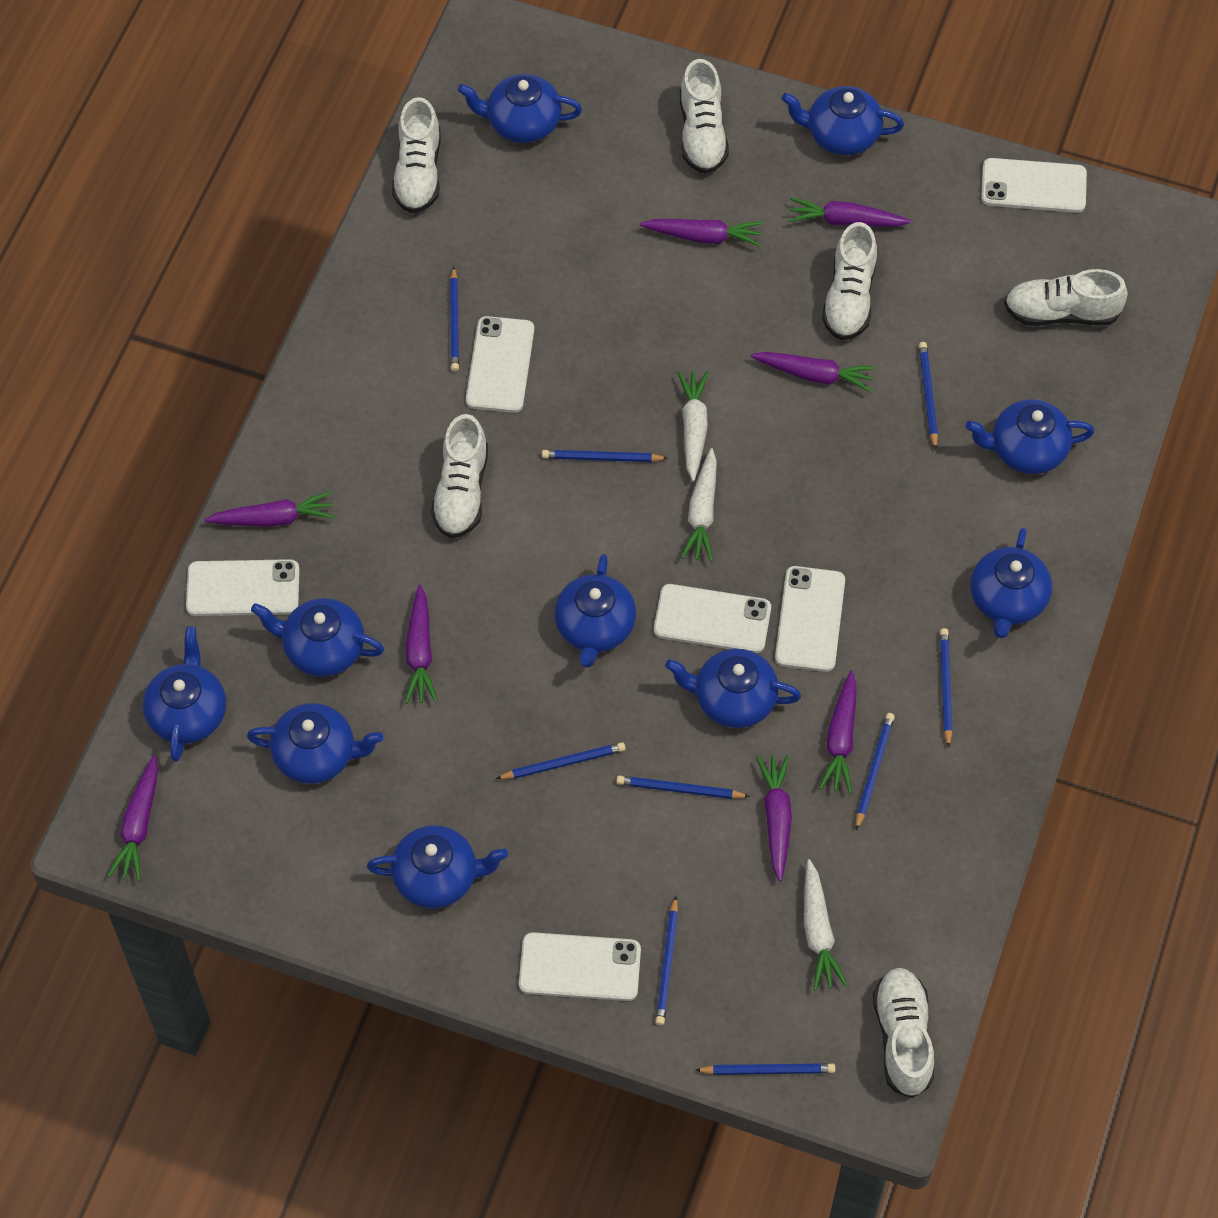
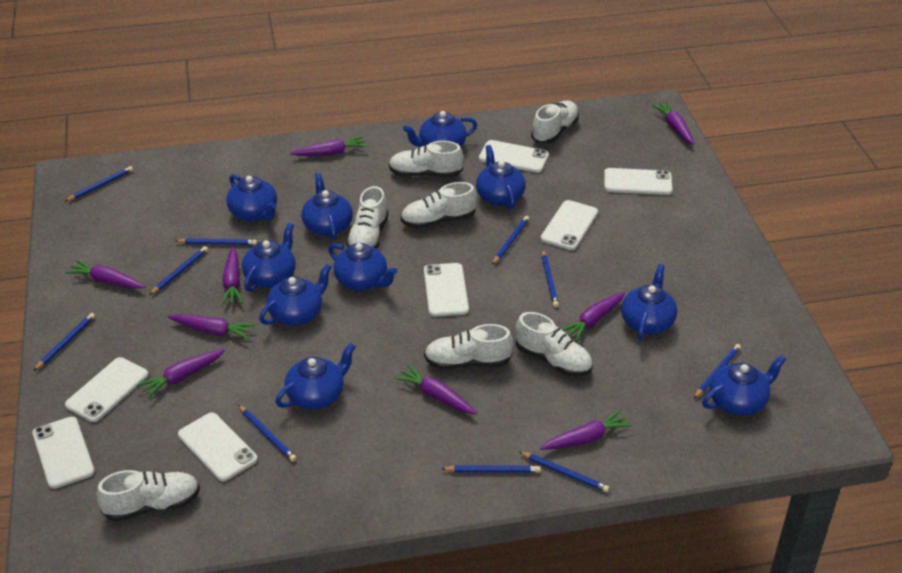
blue pencil: 9 -> 10
purple carrot: 8 -> 9
white carrot: 3 -> 0
white phone: 6 -> 7
white shoe: 6 -> 7

